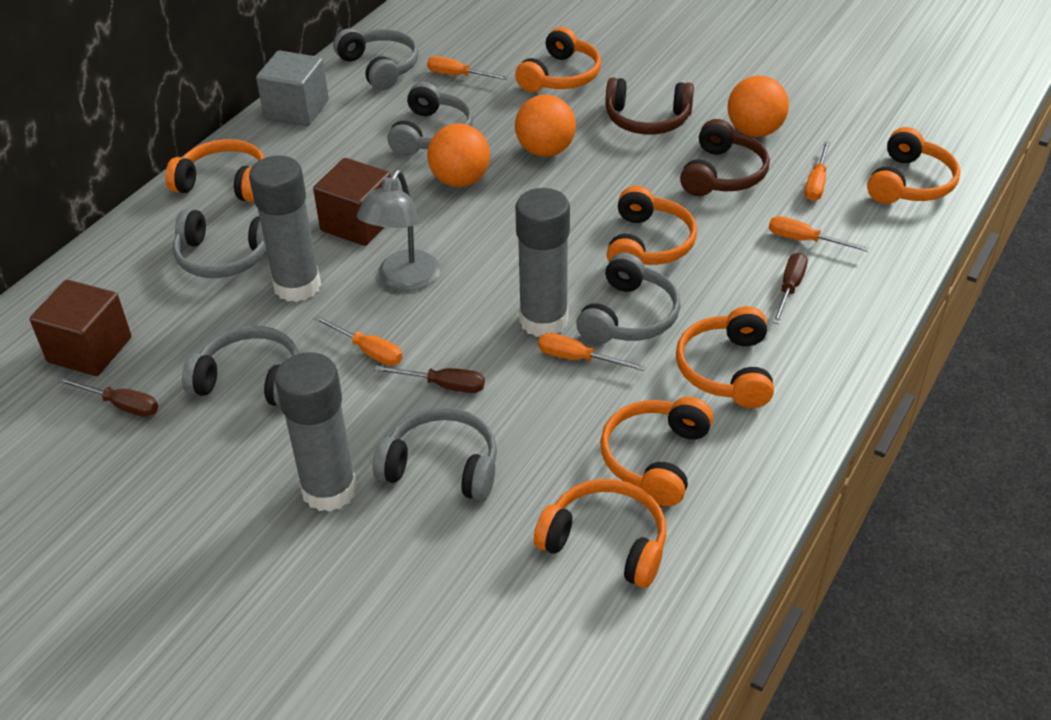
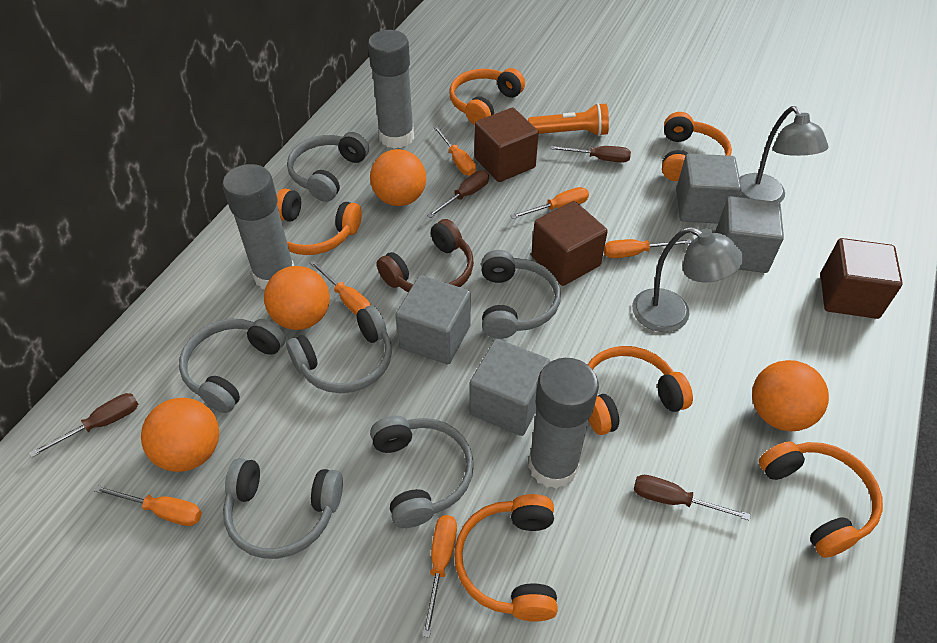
brown cube: 2 -> 3
brown headphones: 2 -> 1
brown screwdriver: 3 -> 4
grey cube: 1 -> 4
grey lamp: 1 -> 2
orange ball: 3 -> 4
orange flashlight: 0 -> 1
orange headphones: 7 -> 6
orange screwdriver: 5 -> 6

